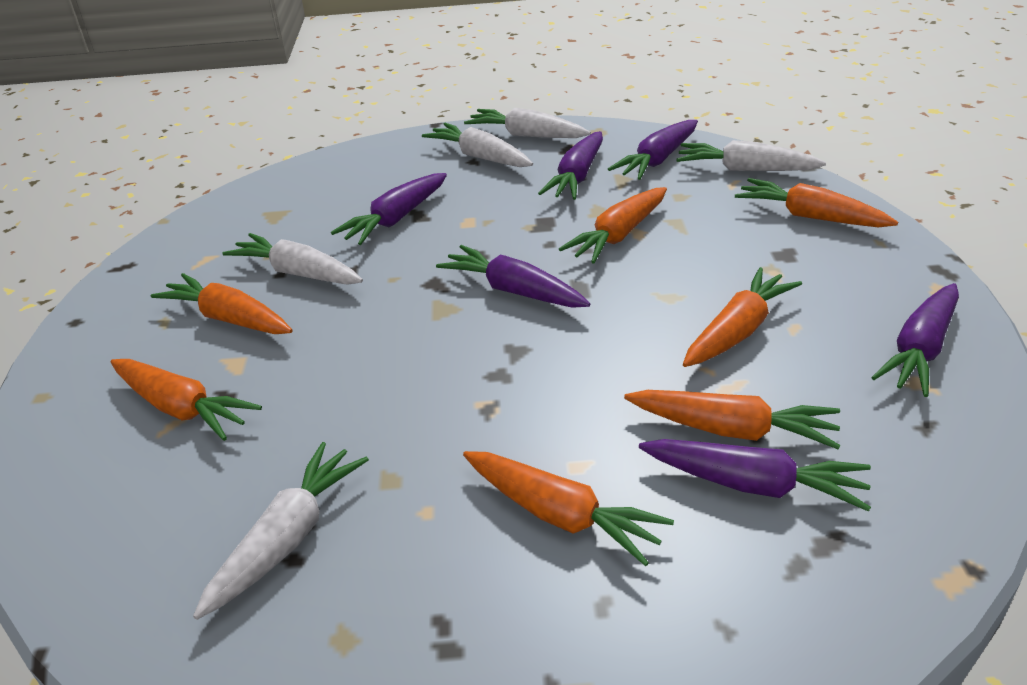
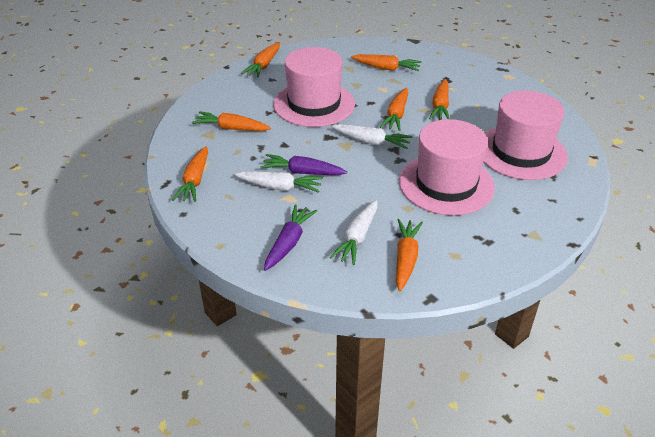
pink hat: 0 -> 3
purple carrot: 6 -> 2
white carrot: 5 -> 3

